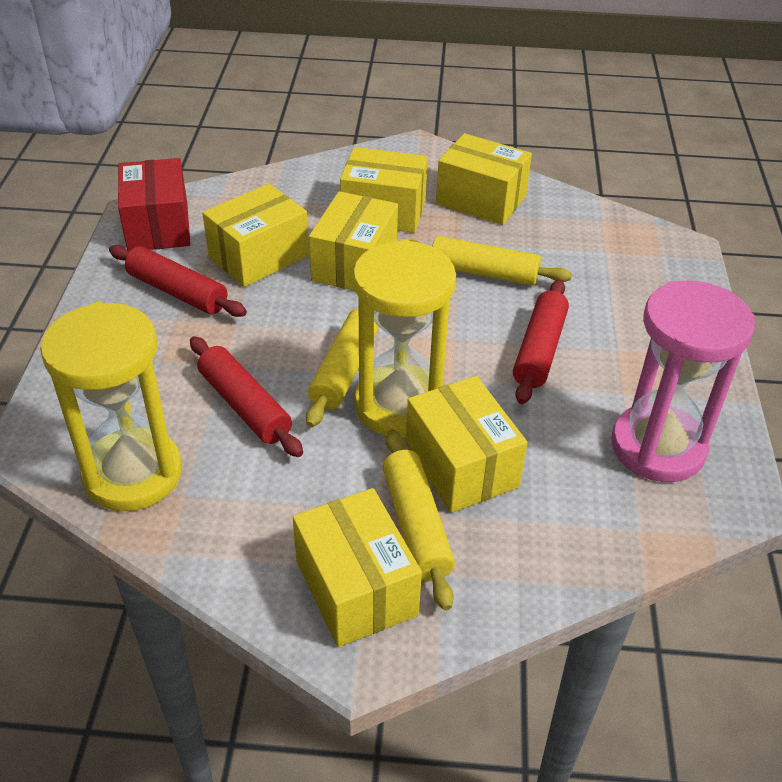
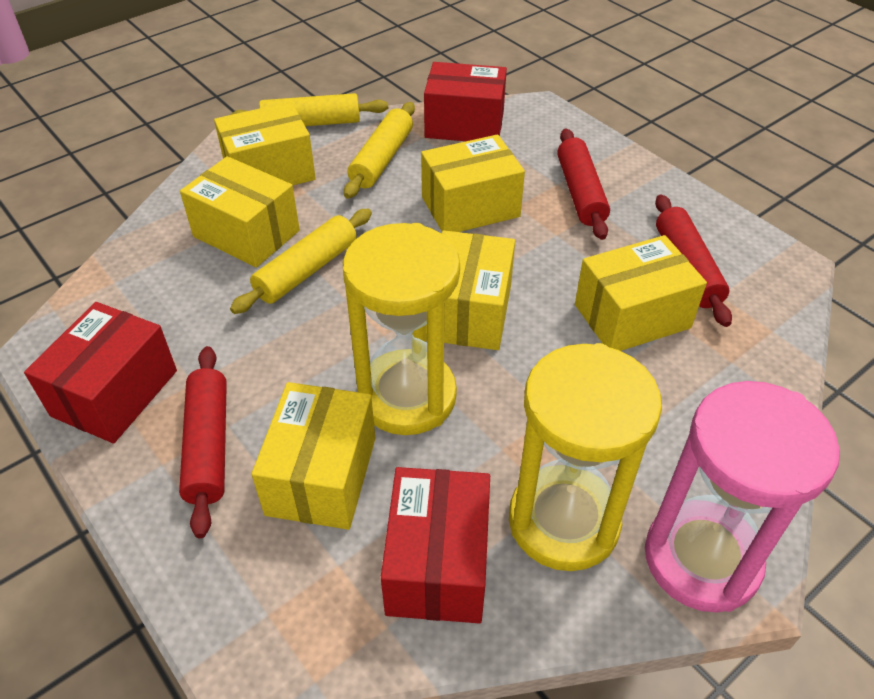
red box: 1 -> 3

